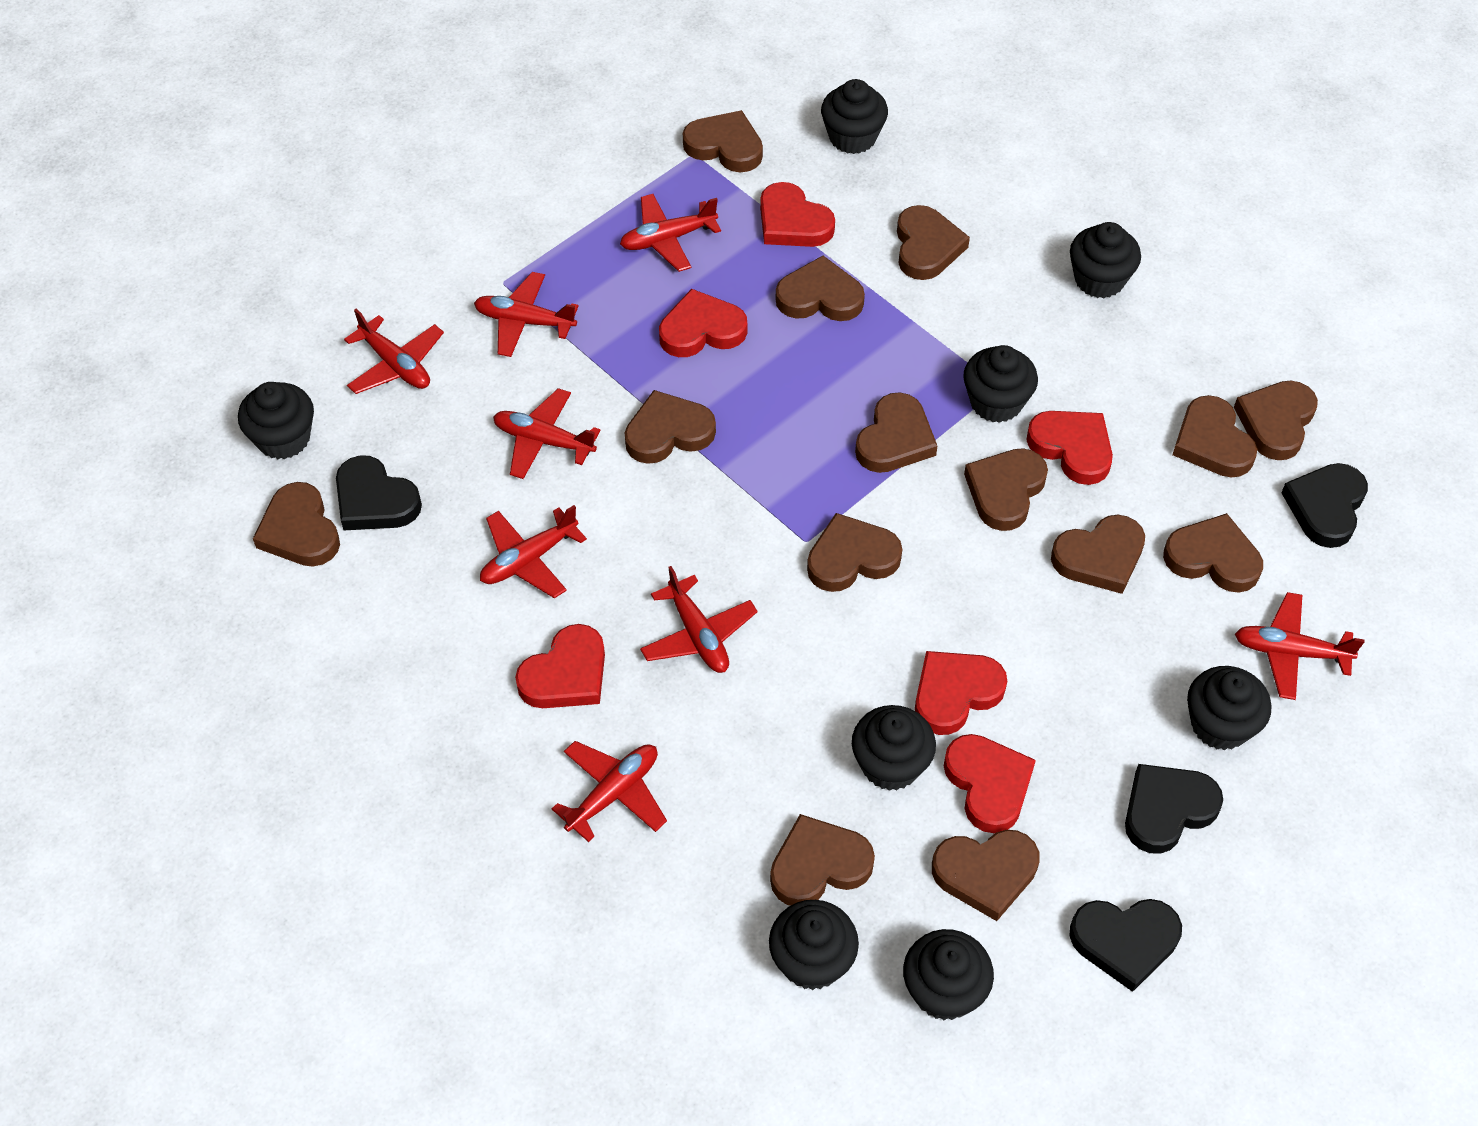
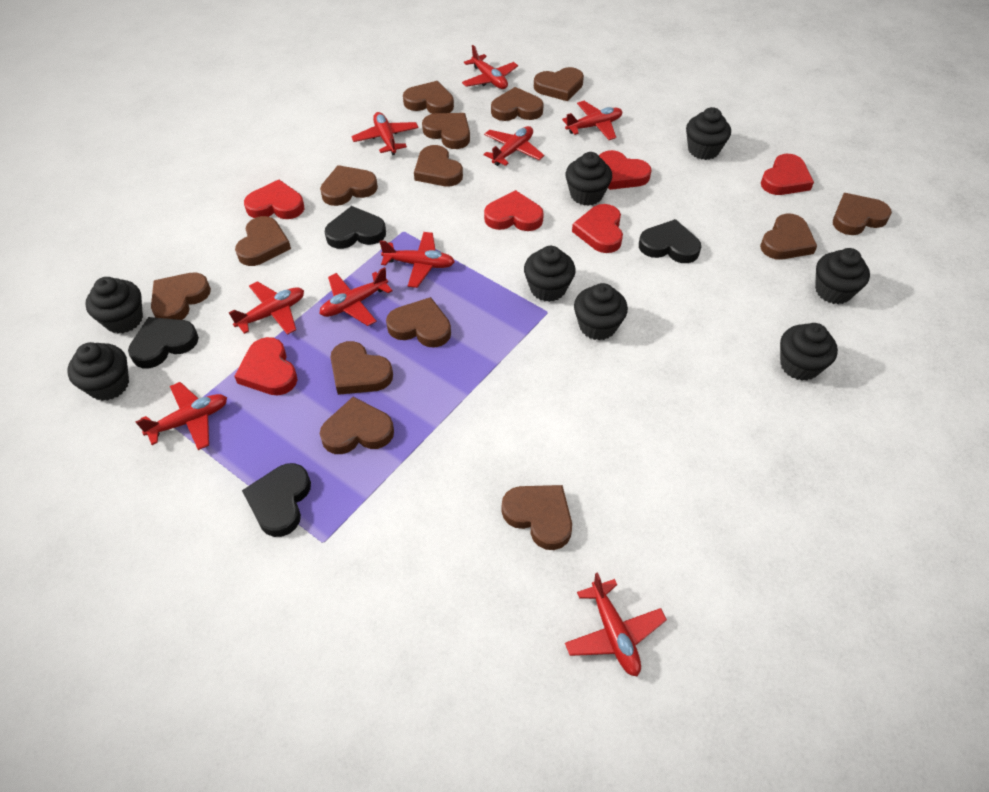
red plane: 8 -> 9

